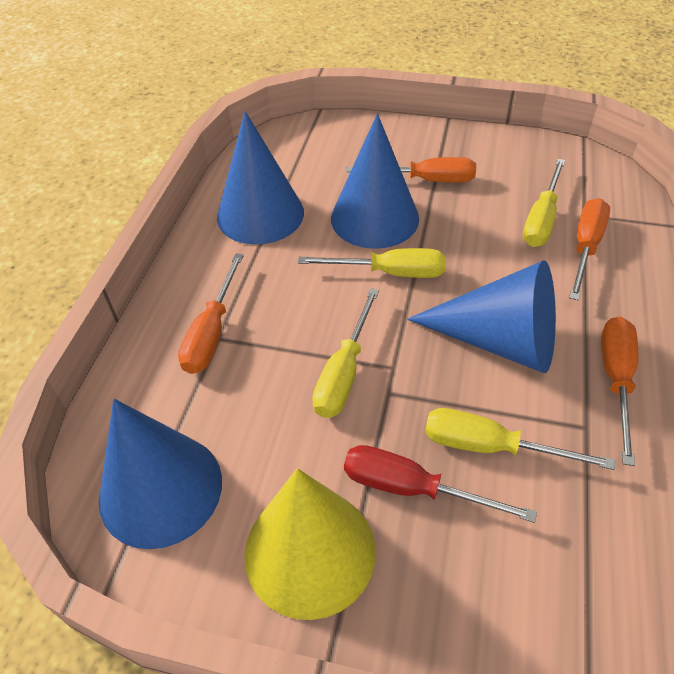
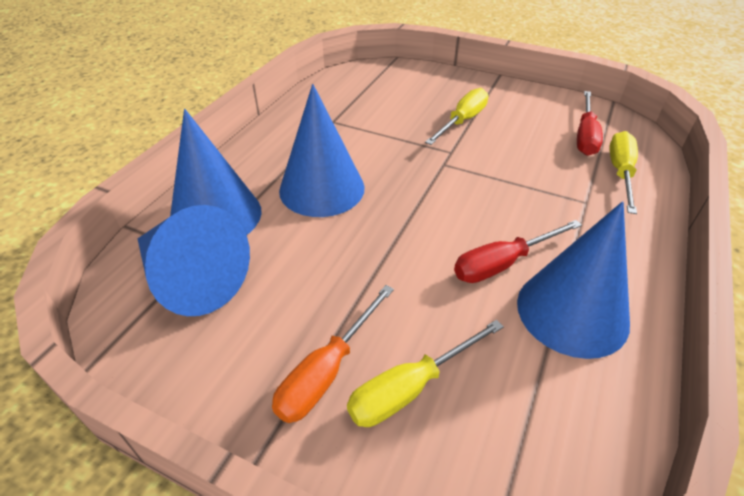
orange screwdriver: 4 -> 1
red screwdriver: 1 -> 2
yellow cone: 1 -> 0
yellow screwdriver: 4 -> 3

